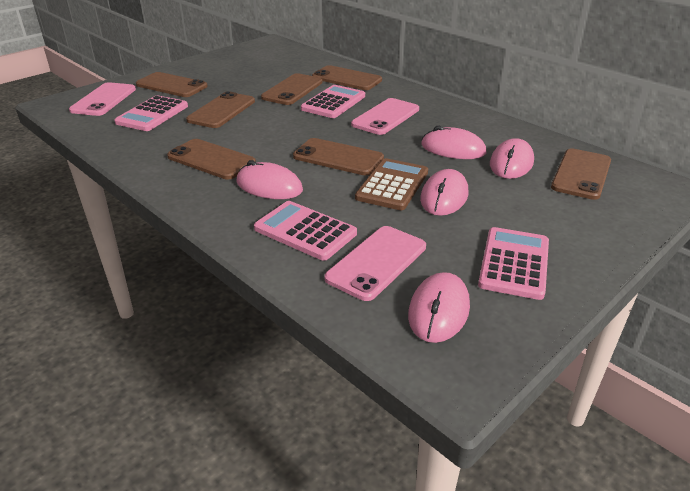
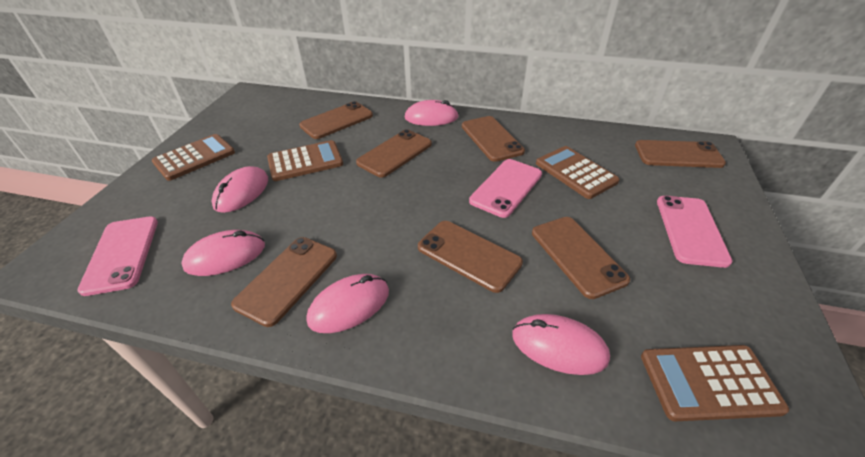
brown calculator: 1 -> 4
pink calculator: 4 -> 0

